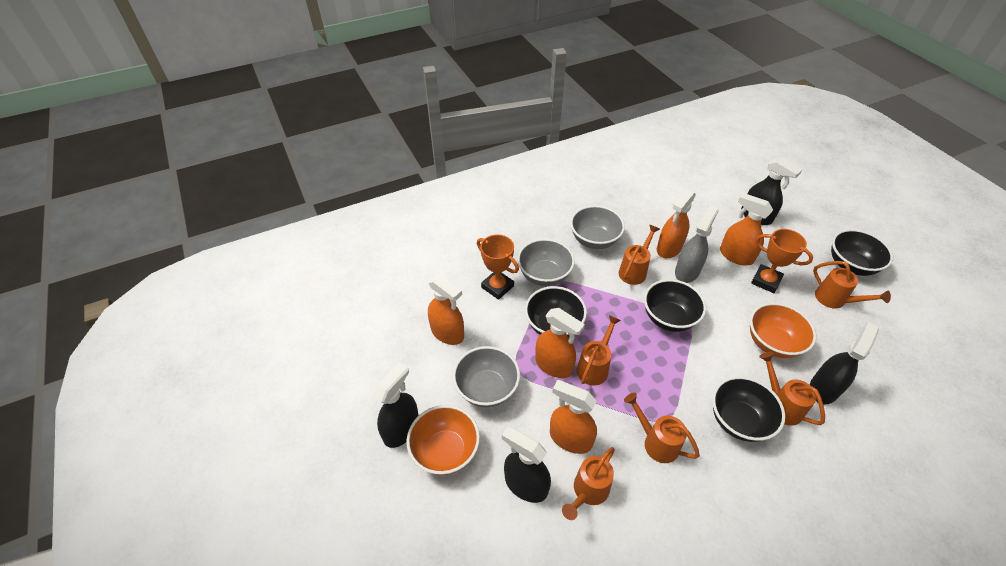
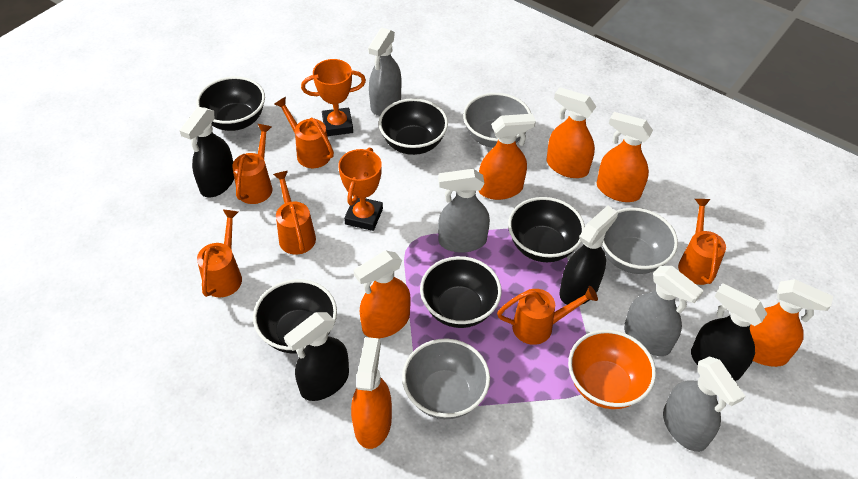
black bowl: 4 -> 5
grey spray bottle: 1 -> 4
orange bowl: 2 -> 1
orange spray bottle: 5 -> 6

